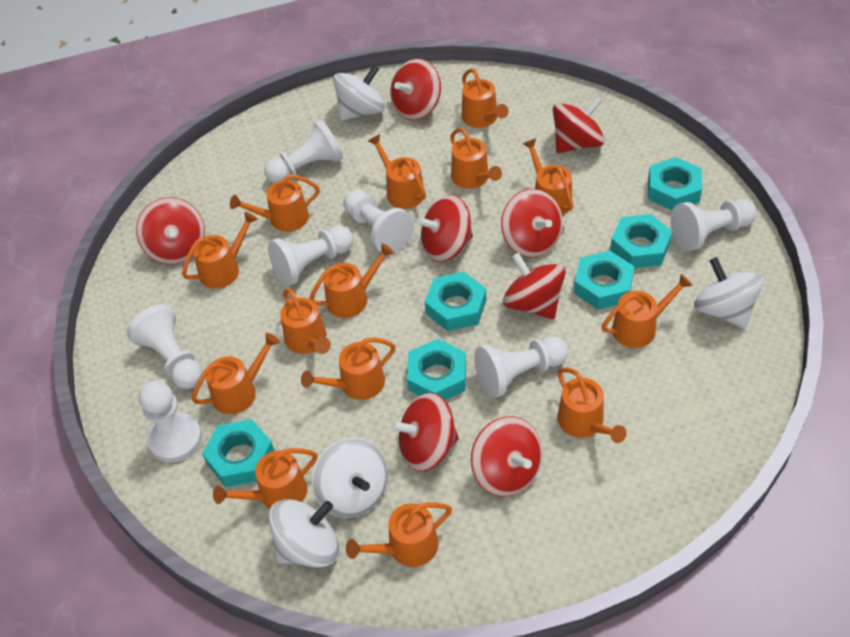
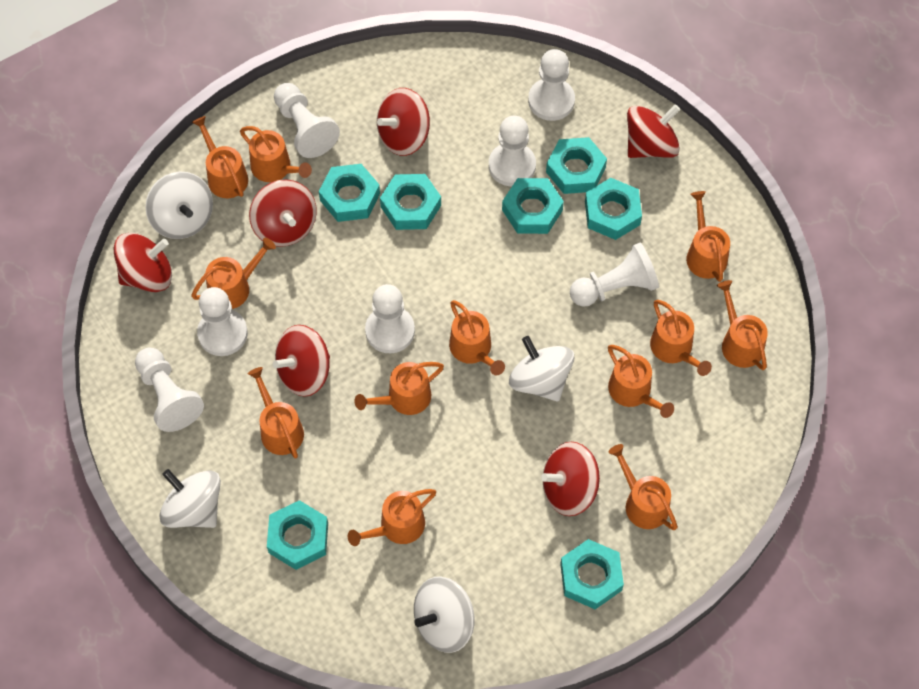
orange watering can: 14 -> 12
red spinning top: 8 -> 6
turquoise nut: 6 -> 7

